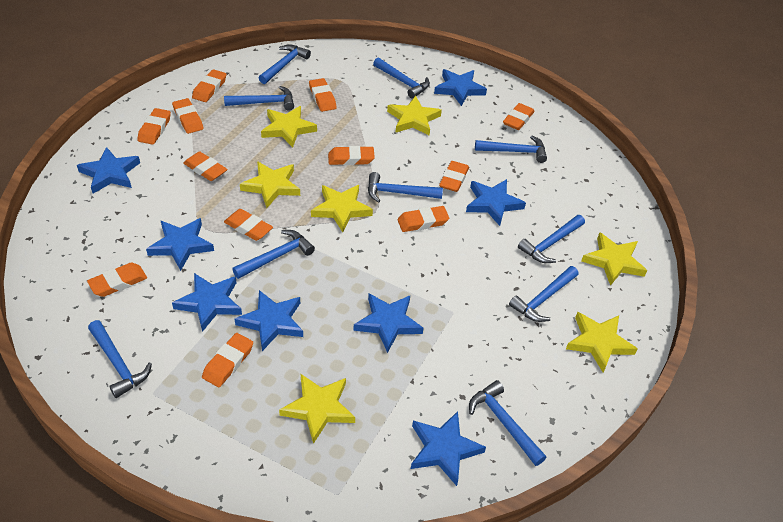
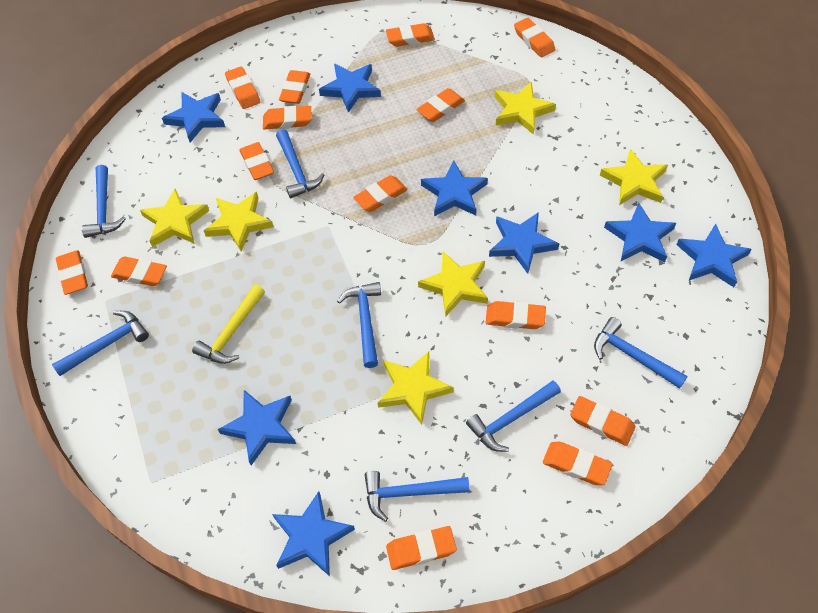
blue hammer: 10 -> 7
orange eraser: 12 -> 14
yellow hammer: 0 -> 1
yellow star: 7 -> 6

